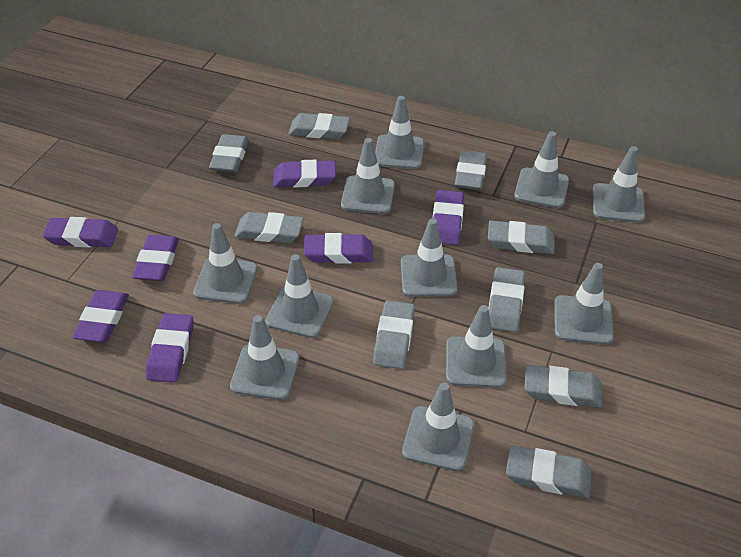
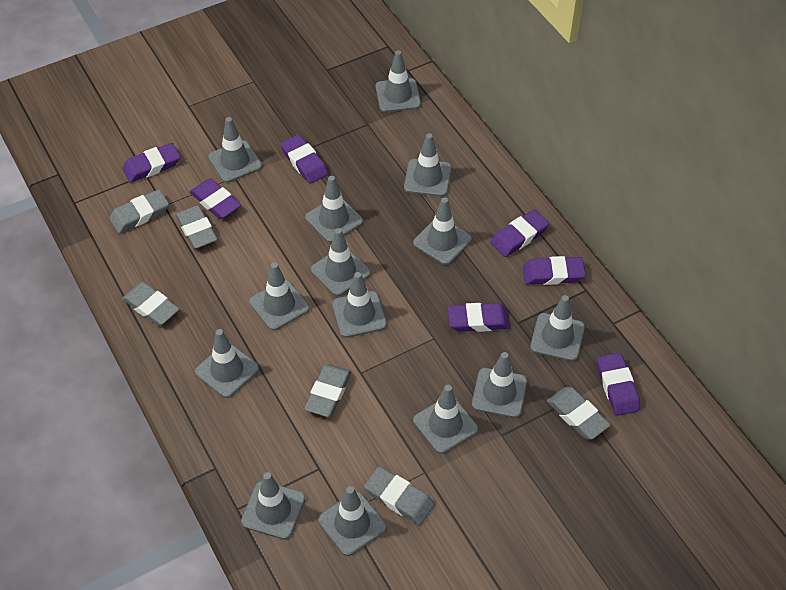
grey eraser: 9 -> 6
grey traffic cone: 11 -> 14

